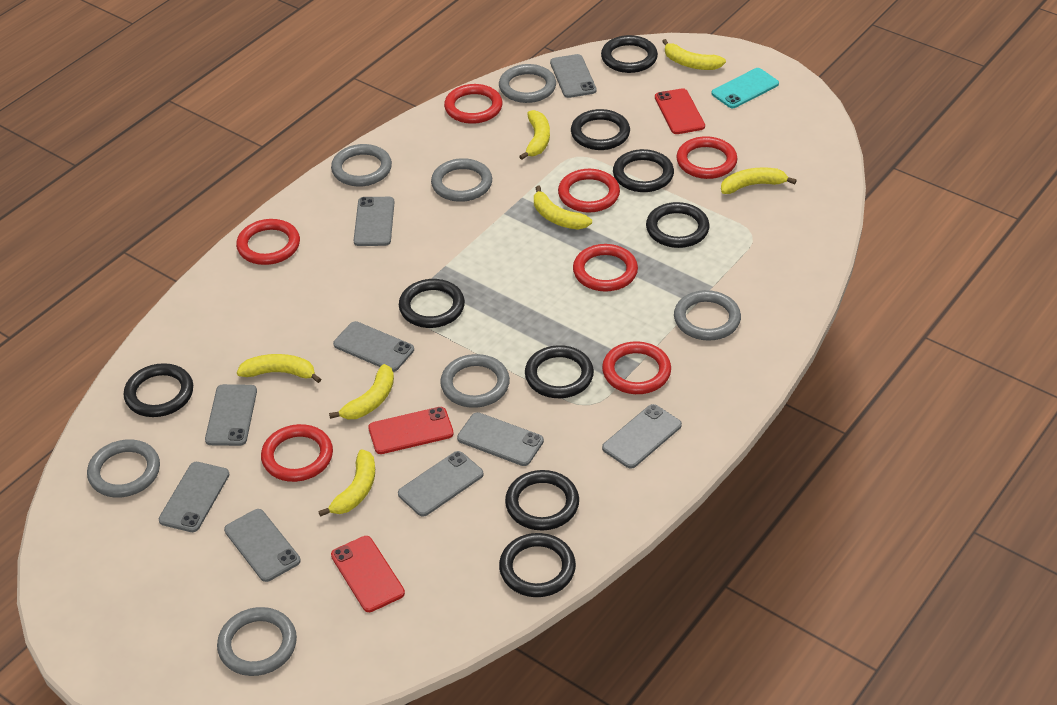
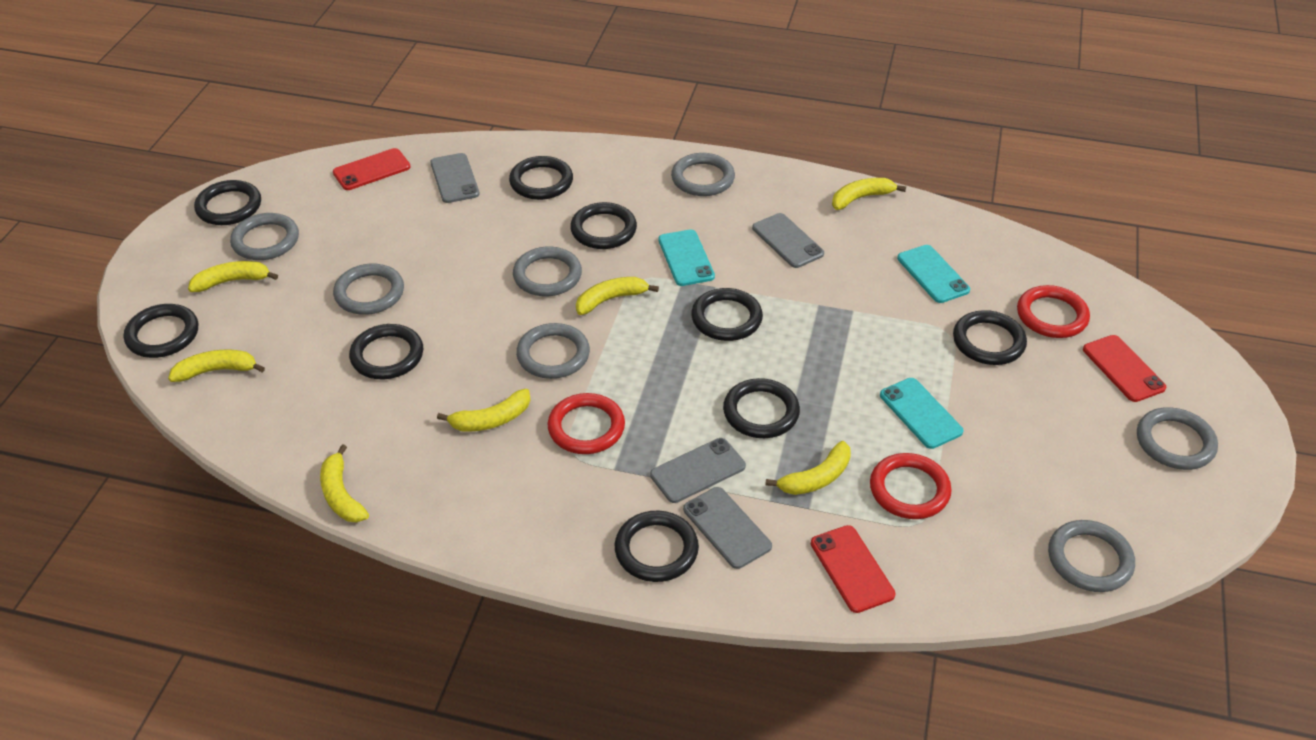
grey phone: 9 -> 4
red ring: 7 -> 3
turquoise phone: 1 -> 3

